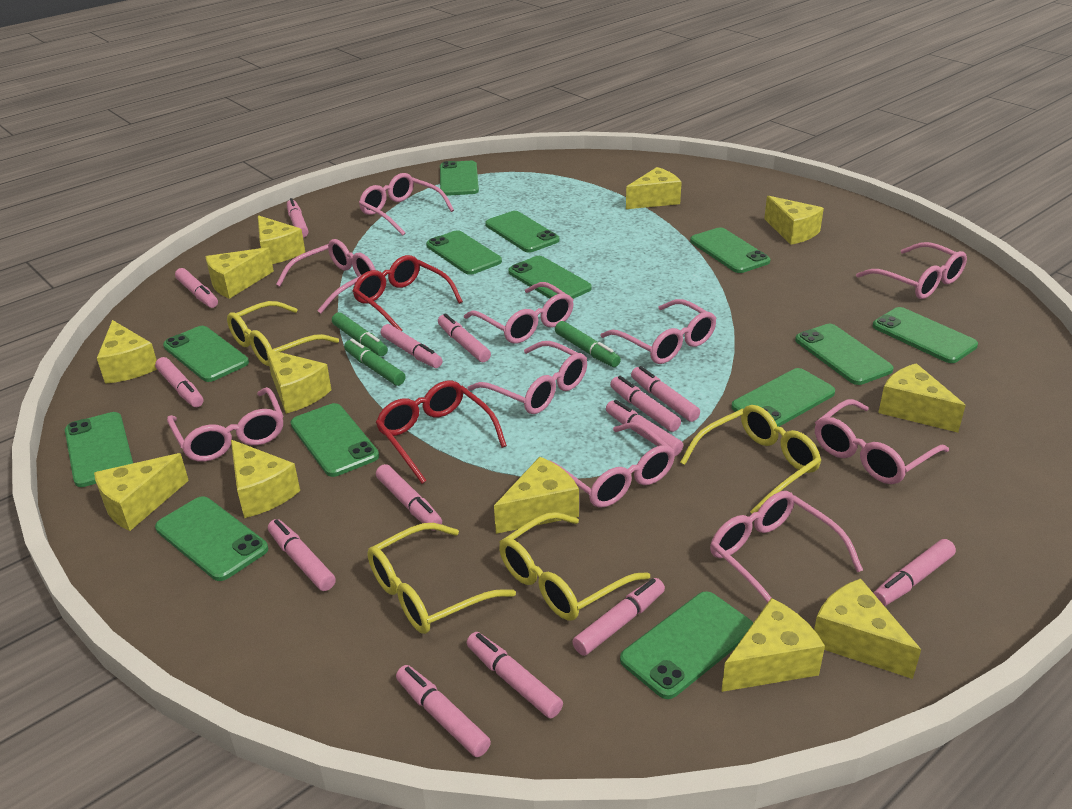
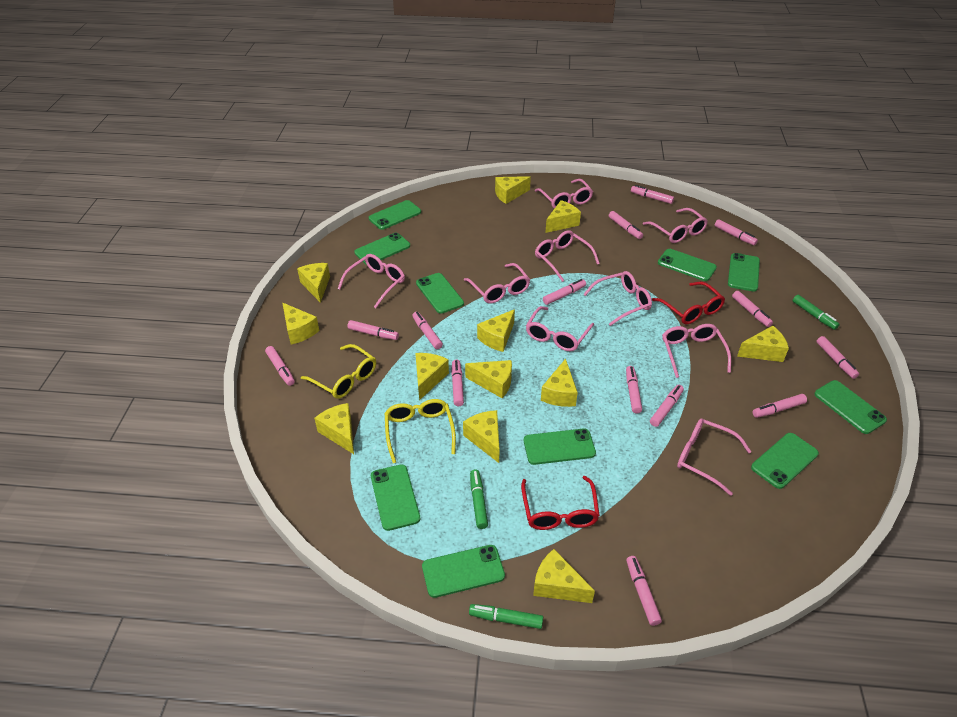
green phone: 13 -> 10
pink glasses: 10 -> 9
yellow glasses: 4 -> 2

